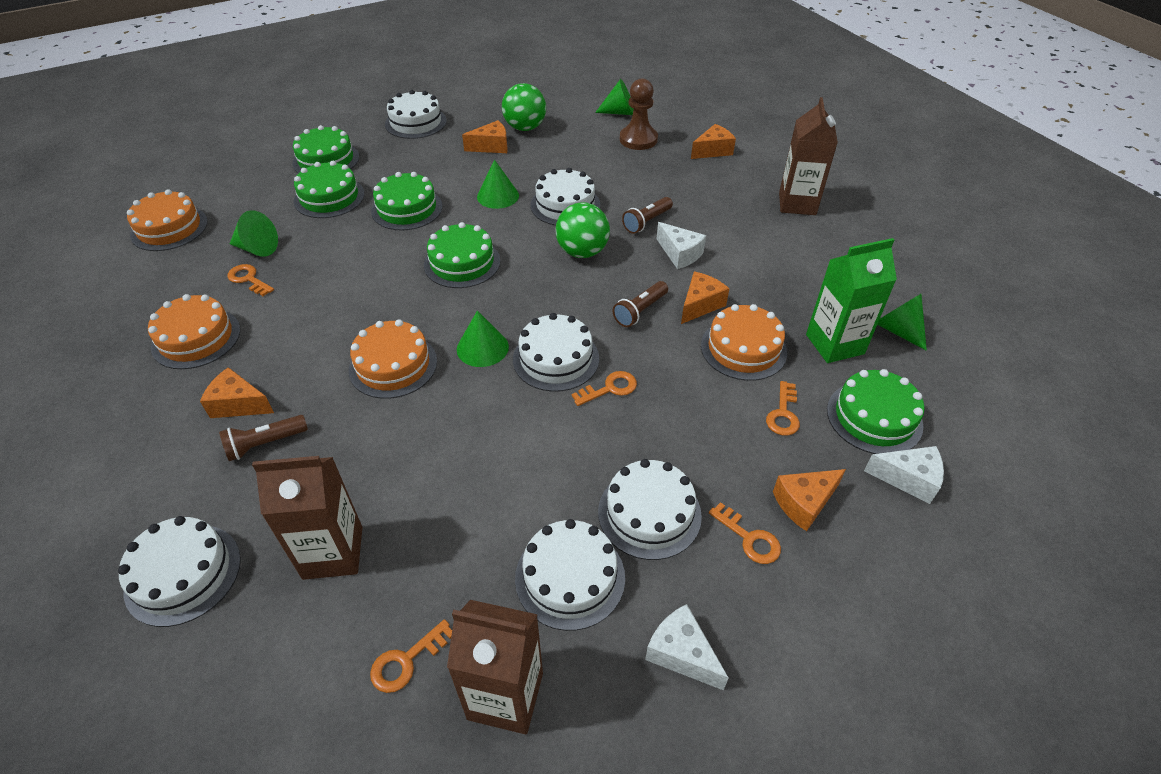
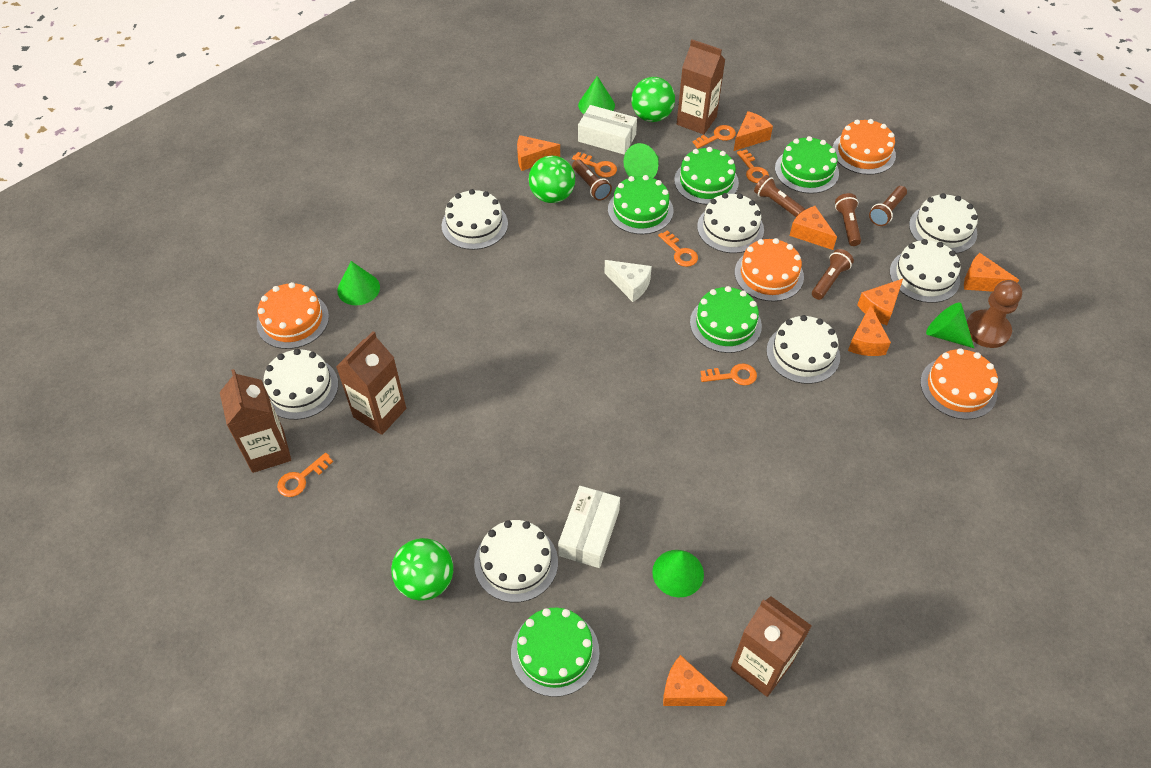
brown carton: 3 -> 4
brown flashlight: 3 -> 5
green ball: 2 -> 3
green carton: 1 -> 0
orange cheese: 5 -> 7
orange key: 5 -> 6
white box: 0 -> 2
white cake: 6 -> 7
white cheese: 3 -> 1

